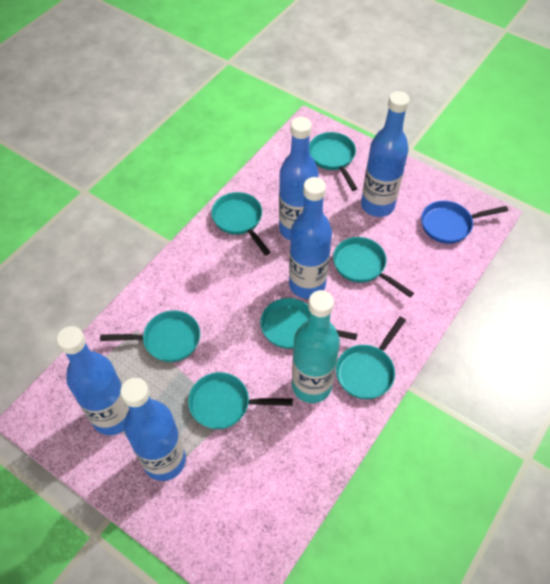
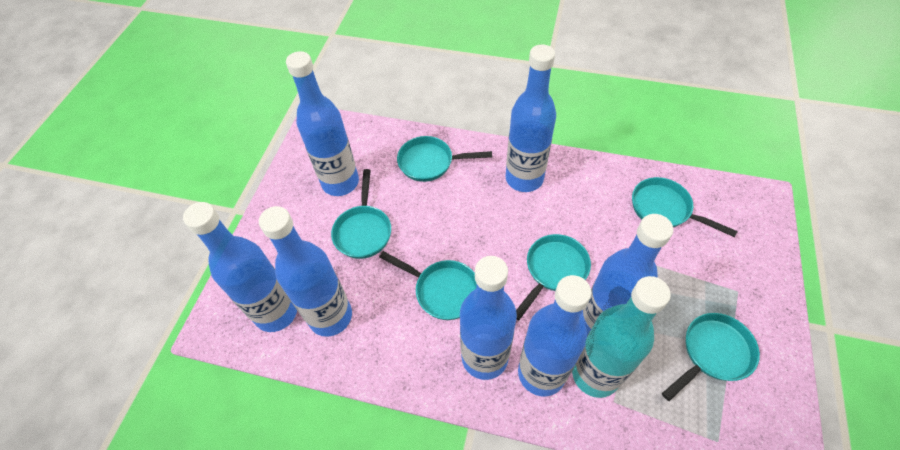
blue bottle: 5 -> 7
blue pan: 1 -> 0
turquoise pan: 7 -> 6

